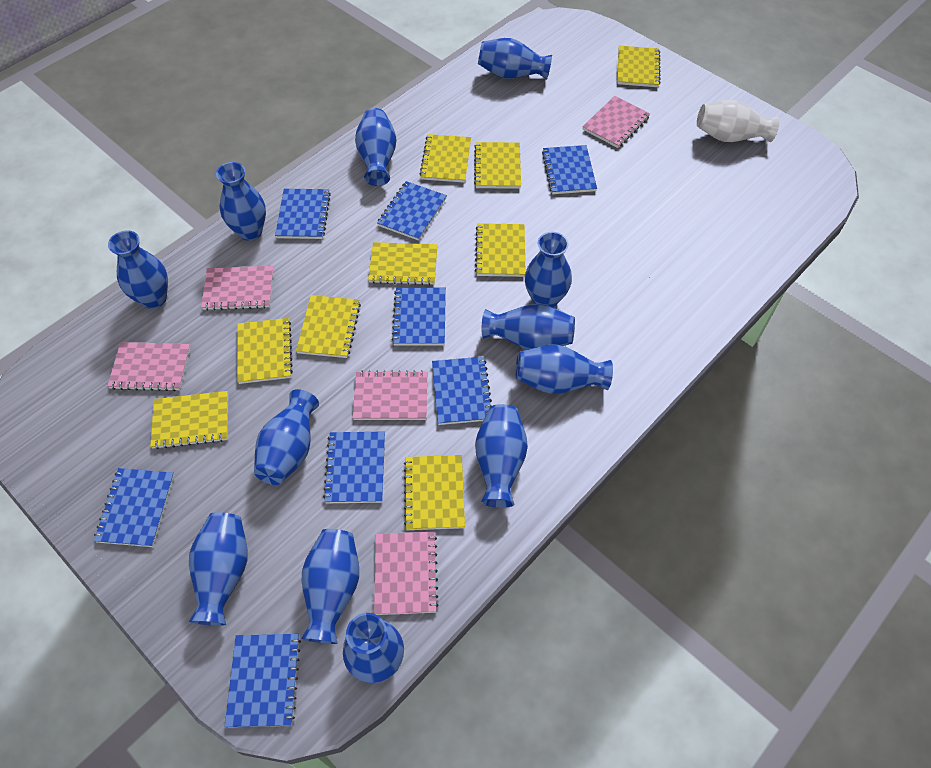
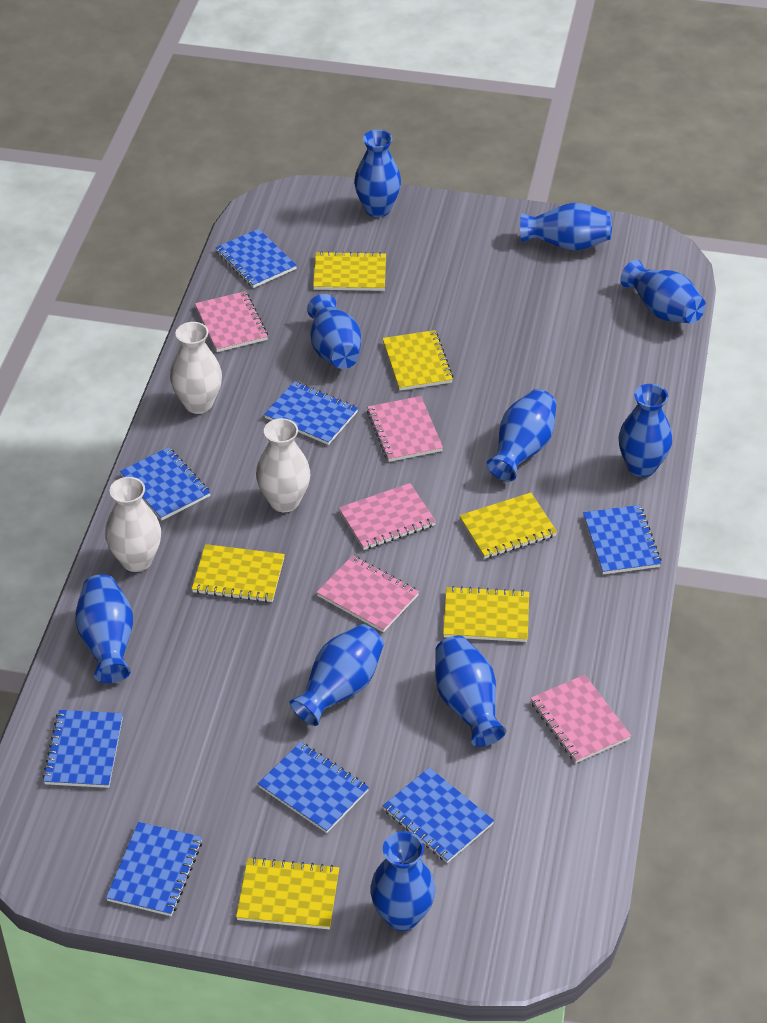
blue vase: 12 -> 10
white vase: 1 -> 3
yellow notebook: 9 -> 6

